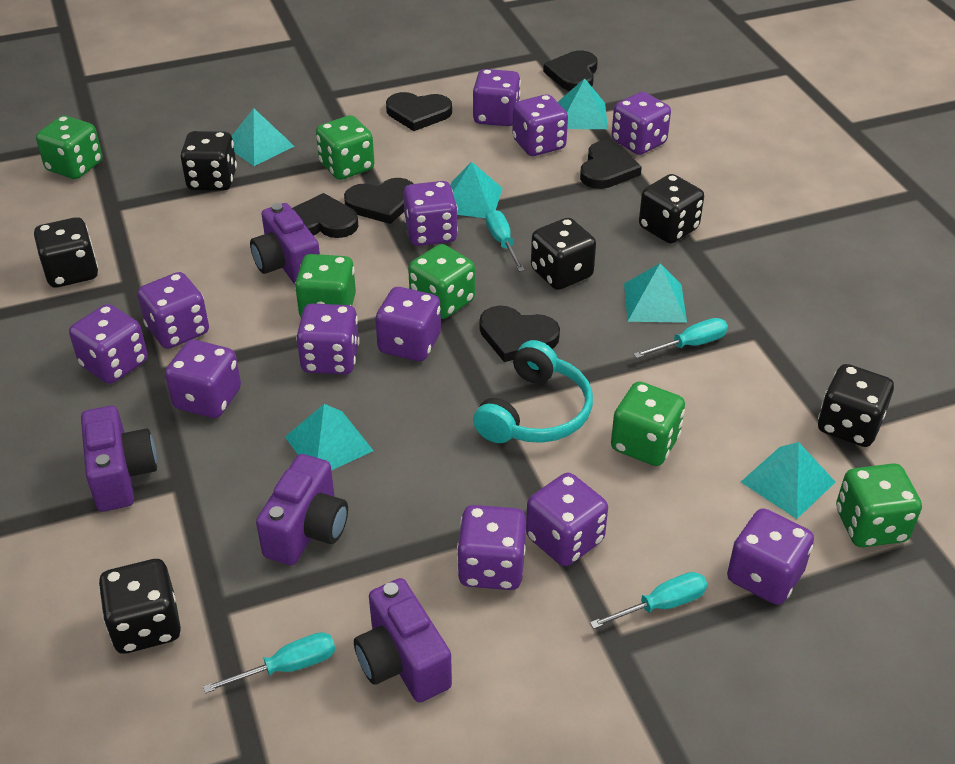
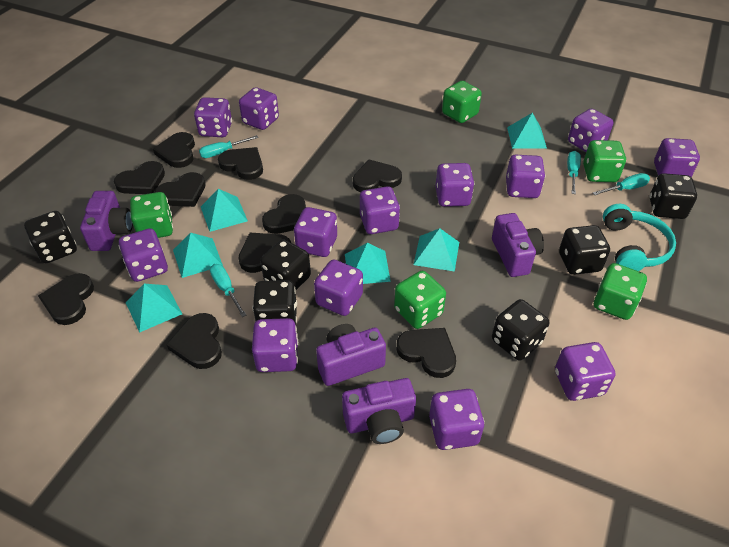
black heart: 6 -> 10
green dice: 6 -> 5
purple dice: 12 -> 13

